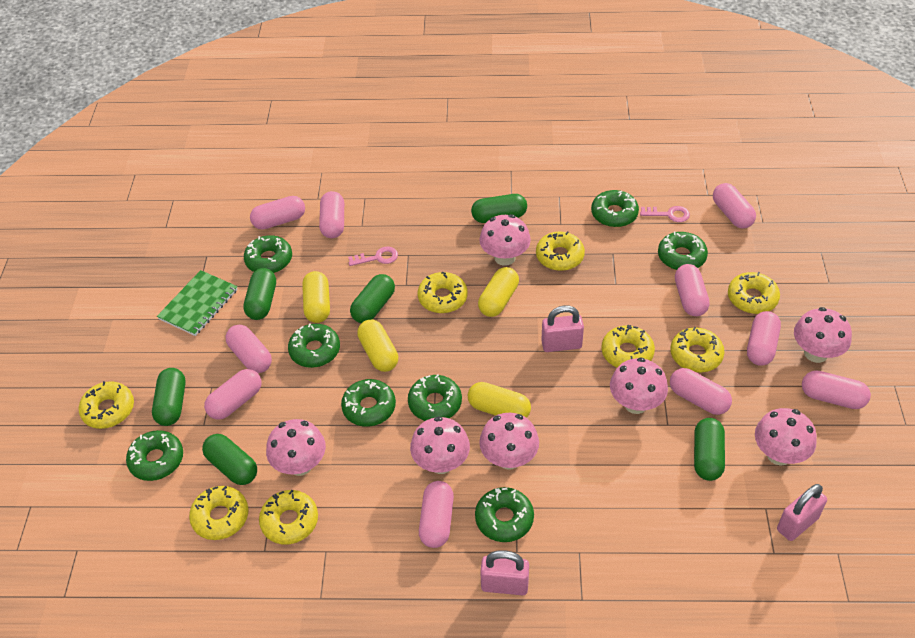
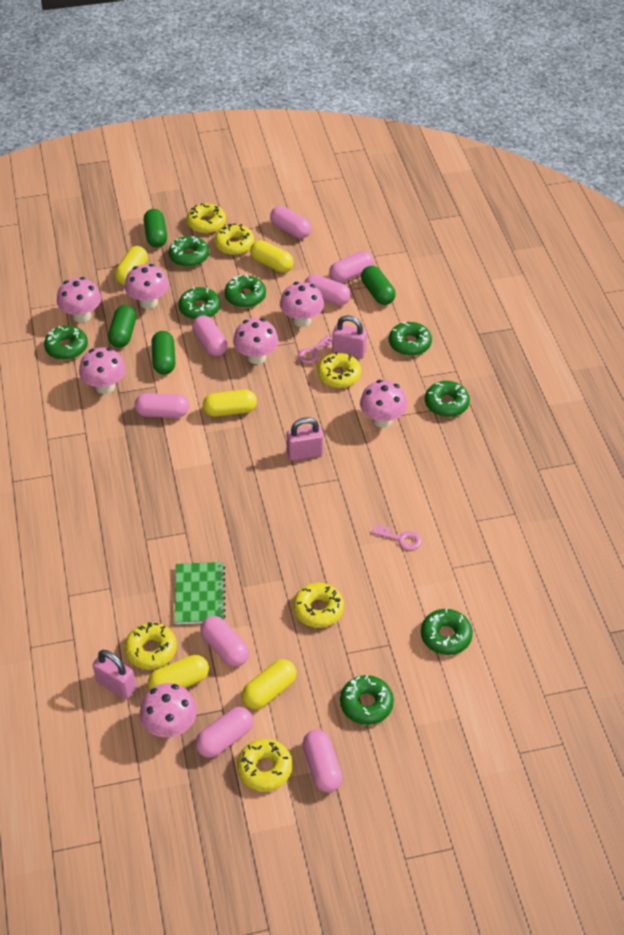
green capsule: 6 -> 4
pink capsule: 10 -> 8
yellow capsule: 4 -> 5
yellow donut: 8 -> 6

